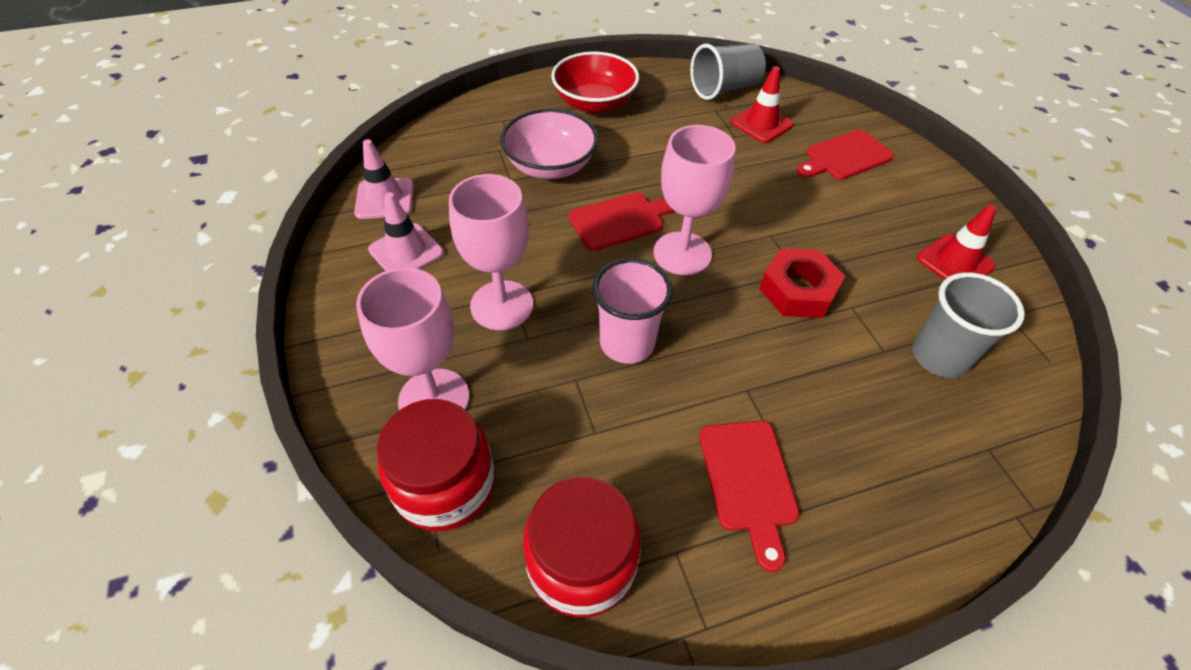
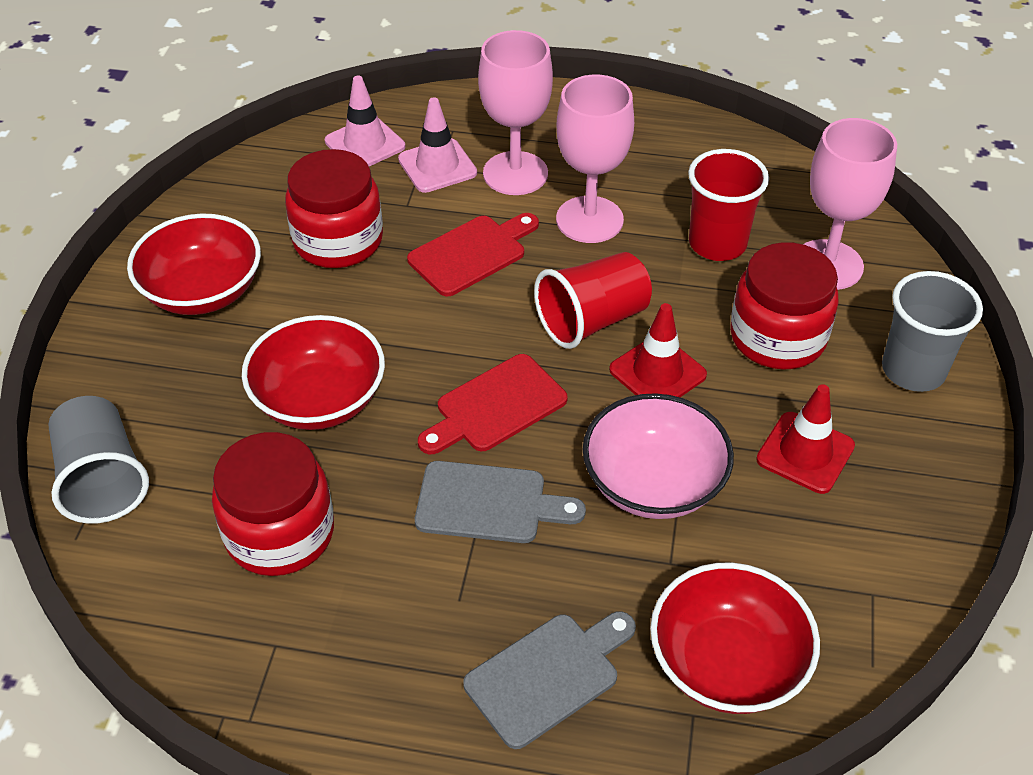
grey cutting board: 0 -> 2
pink cup: 1 -> 0
red bowl: 1 -> 3
red cup: 0 -> 2
red cutting board: 3 -> 2
red jar: 2 -> 3
red nut: 1 -> 0

